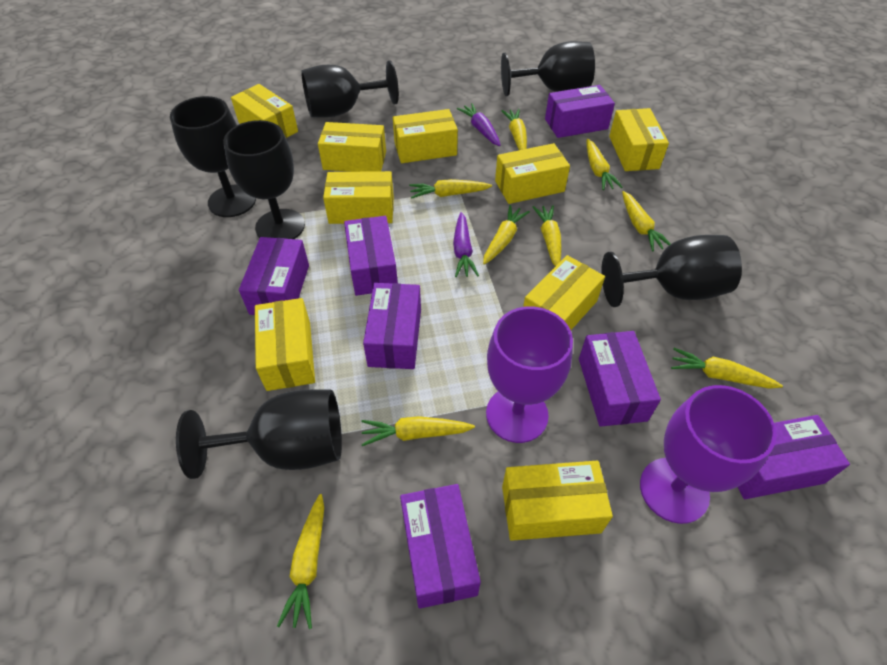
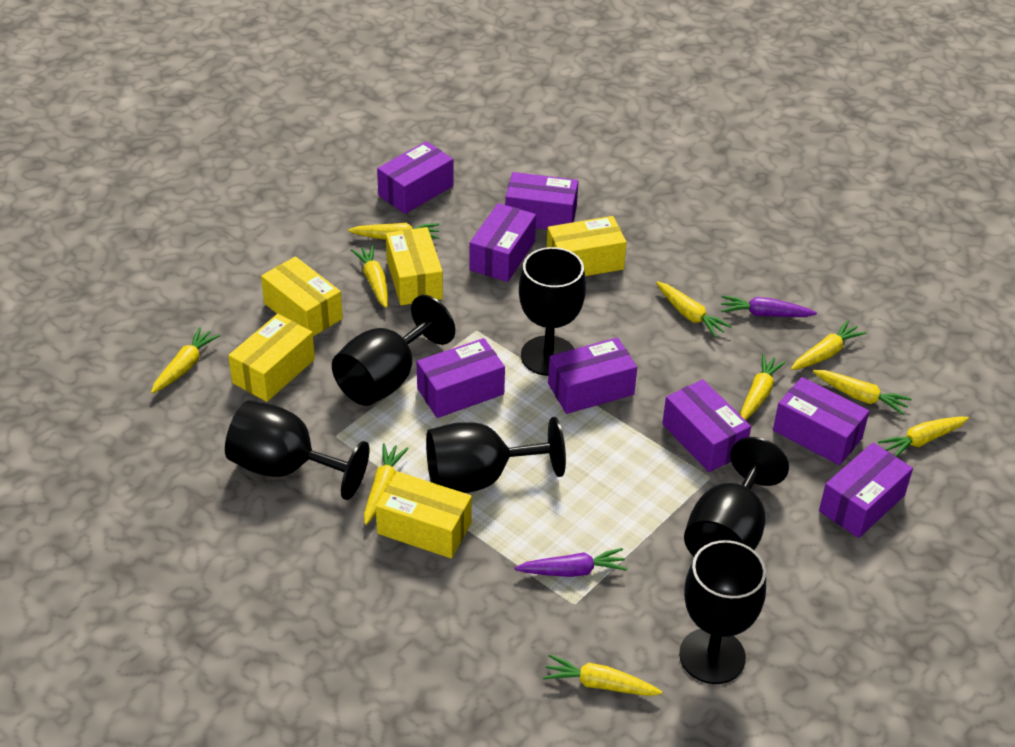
purple box: 7 -> 8
purple goblet: 2 -> 0
yellow box: 9 -> 5
yellow carrot: 9 -> 10

